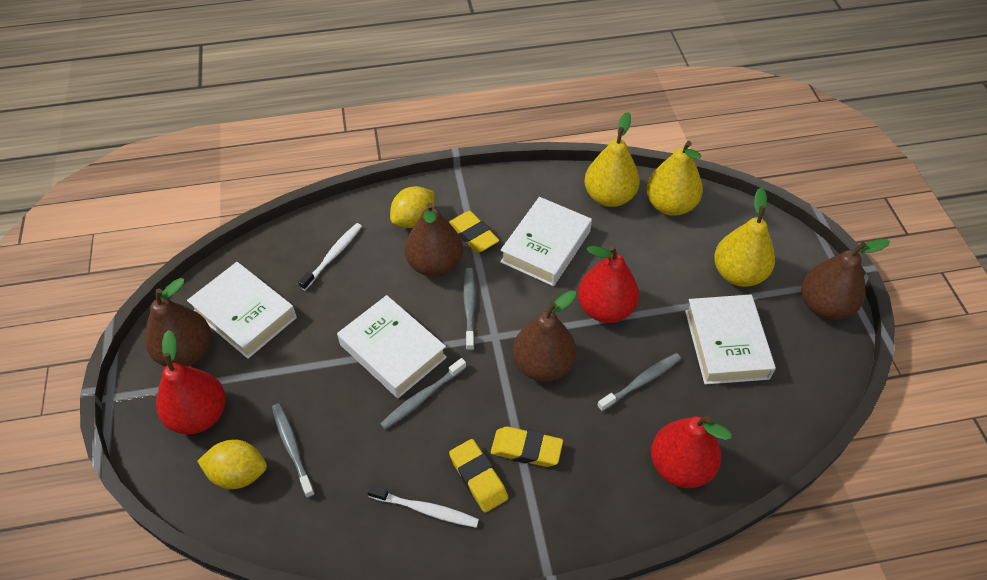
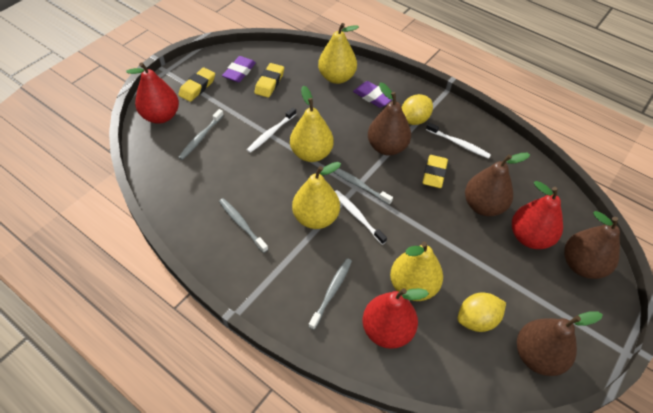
purple eraser: 0 -> 2
white book: 4 -> 0
white toothbrush: 2 -> 3
yellow pear: 3 -> 4

